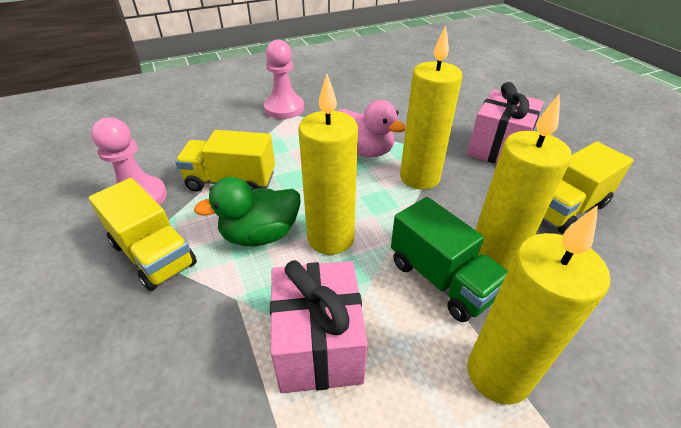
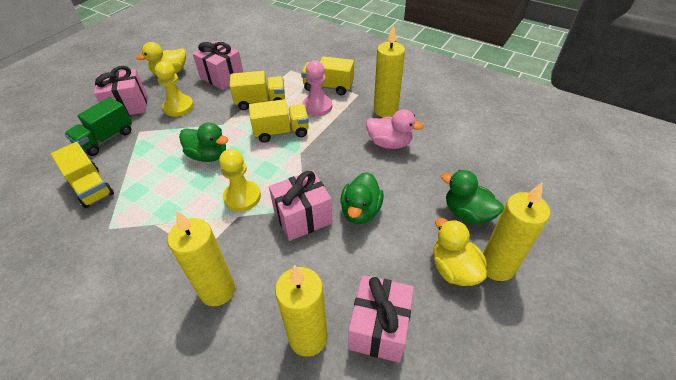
green duck: 1 -> 3
pink gift: 2 -> 4
pink pawn: 2 -> 1
yellow duck: 0 -> 2
yellow pawn: 0 -> 2
yellow truck: 3 -> 4

